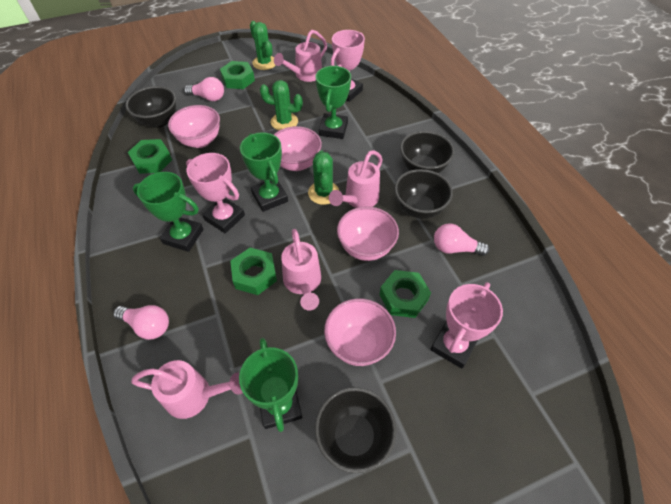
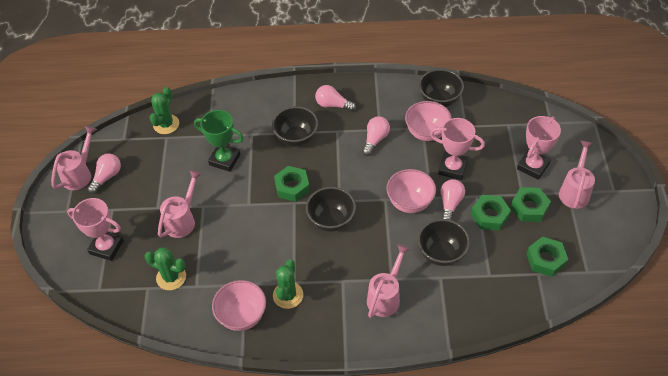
green trophy: 4 -> 1
pink bowl: 4 -> 3
pink light bulb: 3 -> 4

